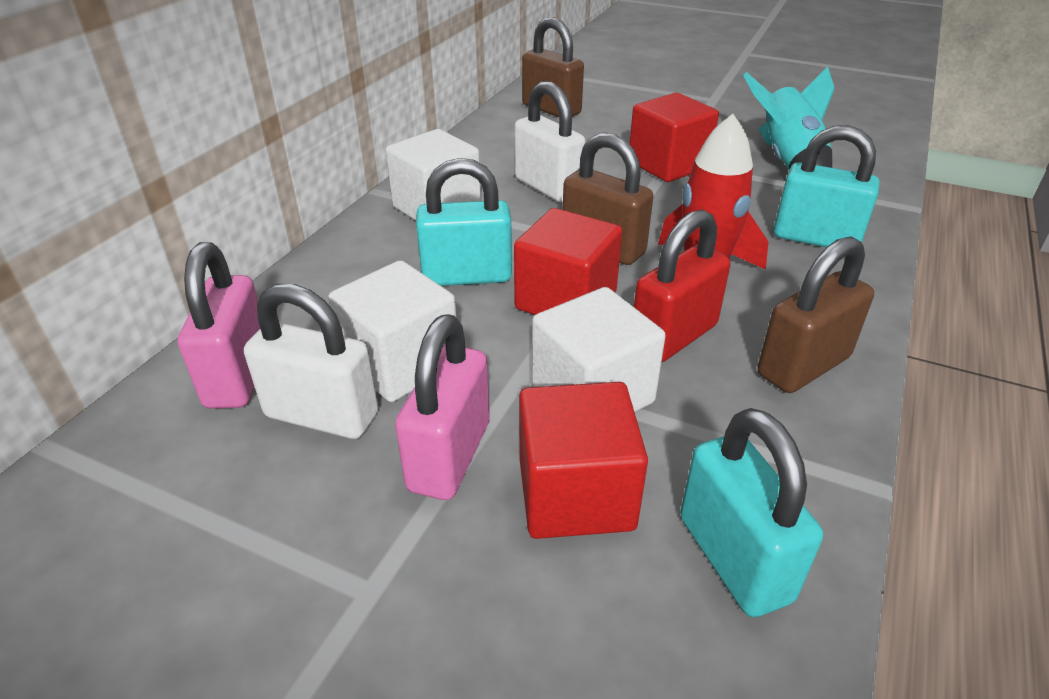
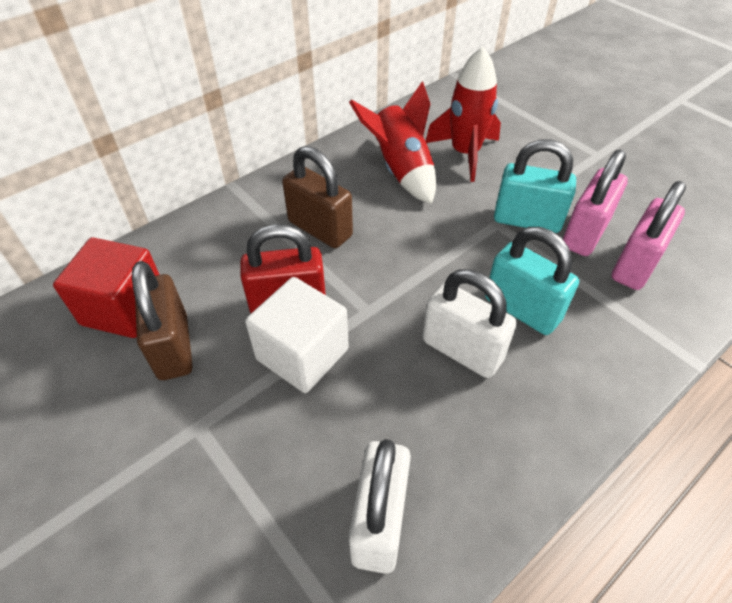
brown padlock: 3 -> 2
red cube: 3 -> 1
red rocket: 1 -> 2
turquoise padlock: 3 -> 2
turquoise rocket: 1 -> 0
white cube: 3 -> 1

